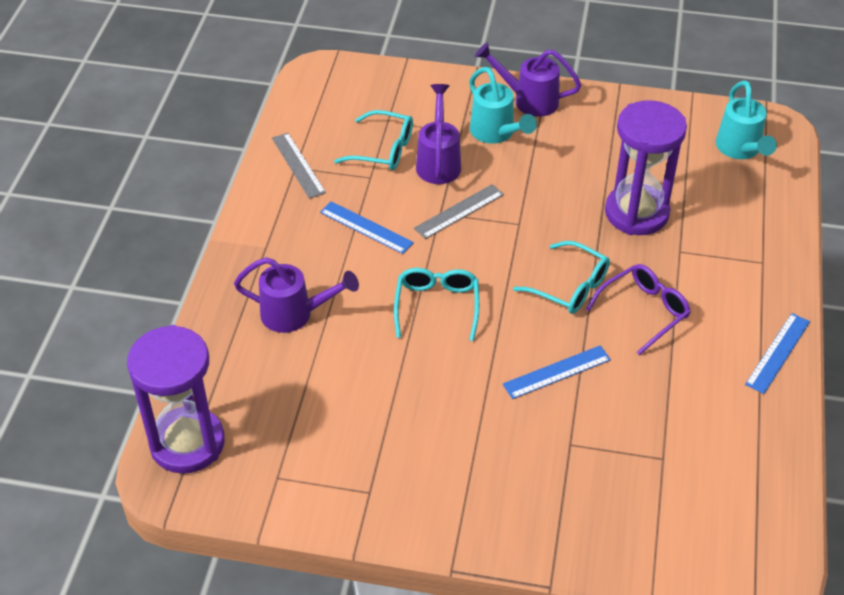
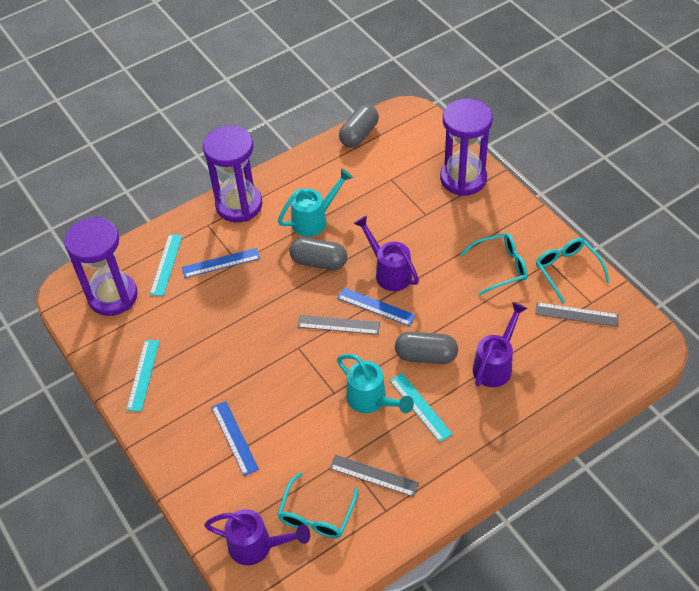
grey capsule: 0 -> 3
grey ruler: 2 -> 3
purple glasses: 1 -> 0
purple hourglass: 2 -> 3
turquoise ruler: 0 -> 3

